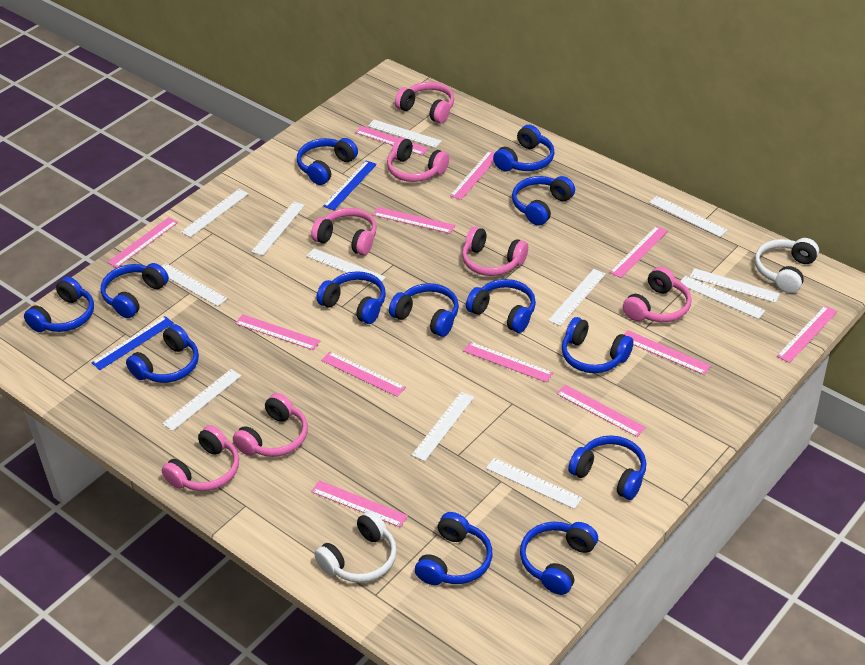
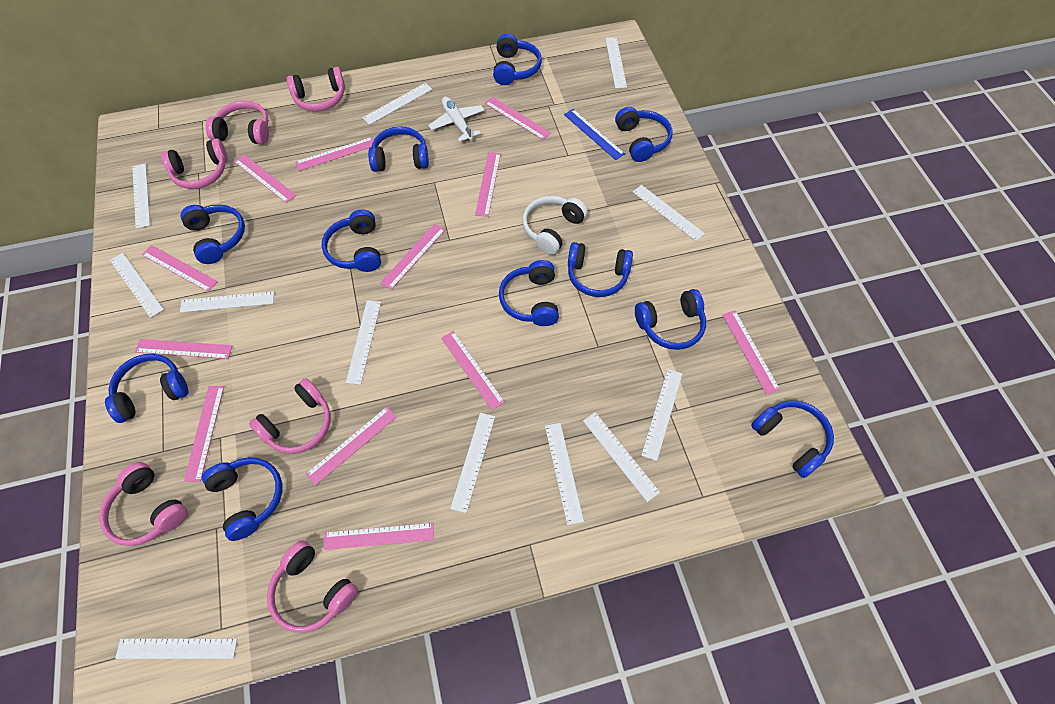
blue headphones: 13 -> 11
blue ruler: 2 -> 1
pink headphones: 7 -> 6
white headphones: 2 -> 1
white plane: 0 -> 1

